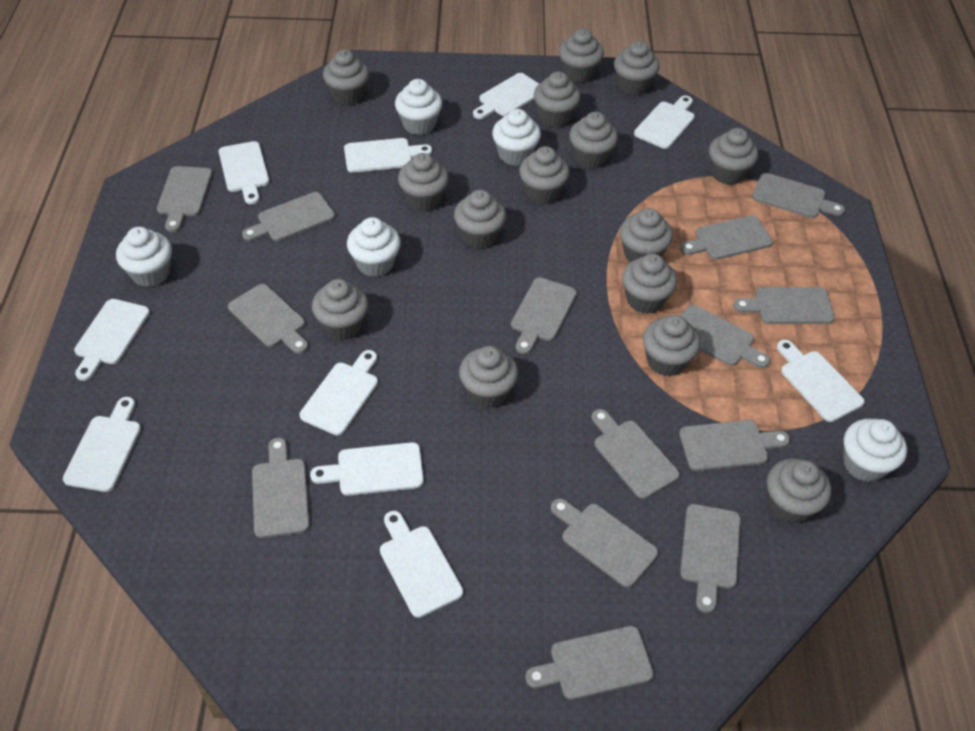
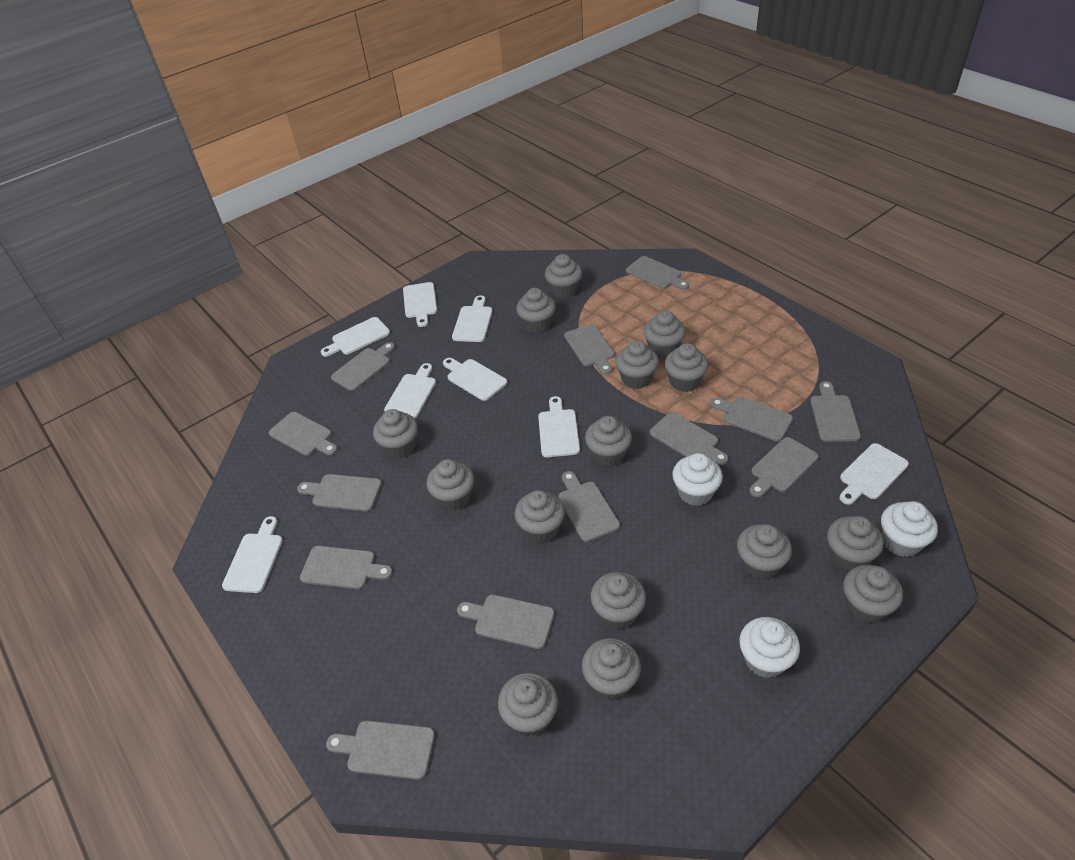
grey cutting board: 14 -> 13
white cupcake: 5 -> 3
white cutting board: 10 -> 8

